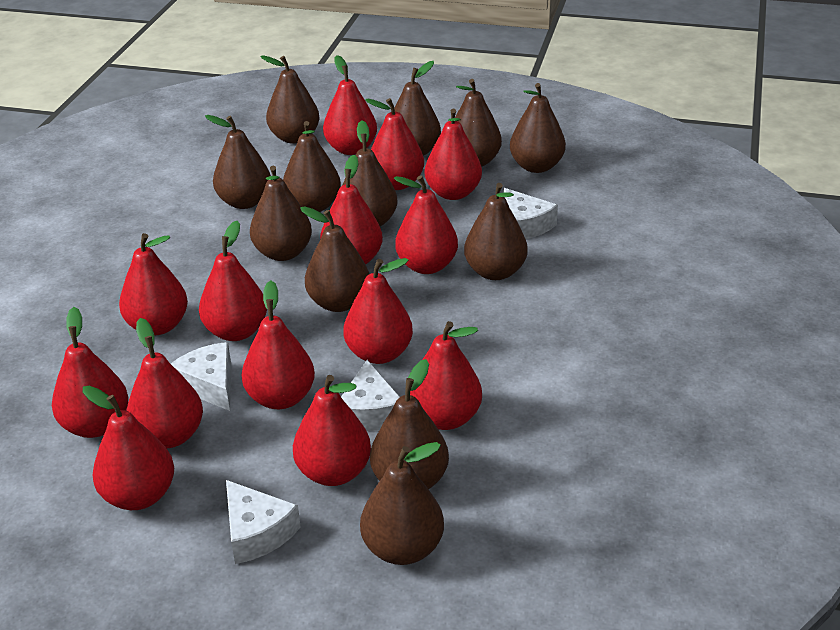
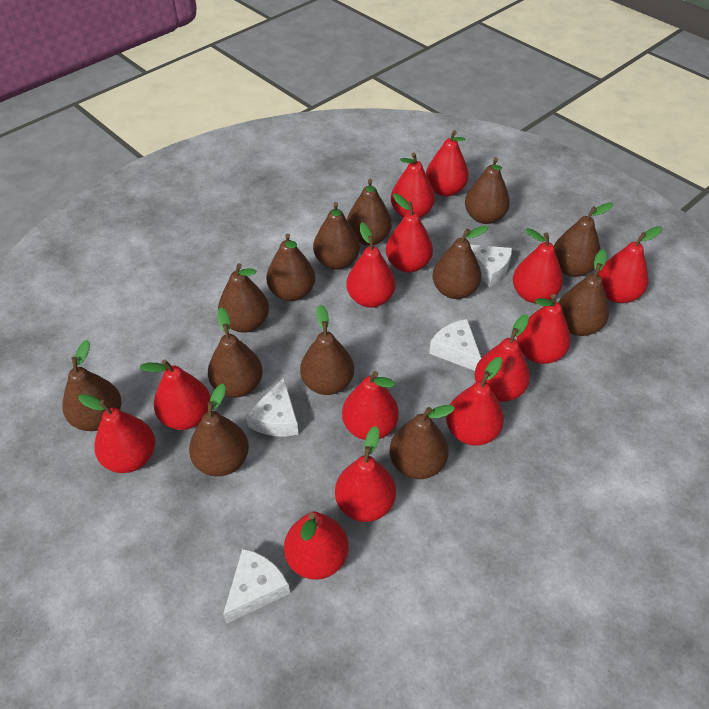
brown pear: 12 -> 13

